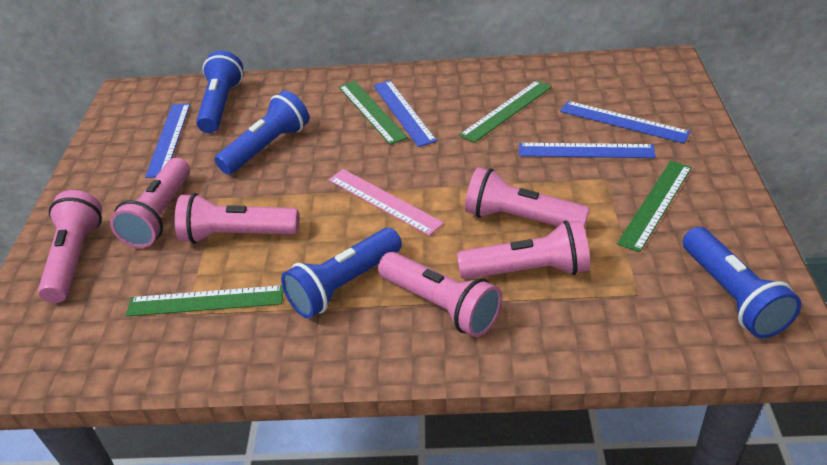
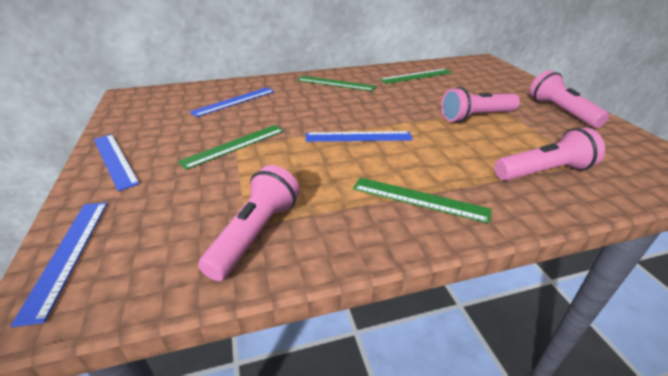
blue flashlight: 4 -> 0
pink flashlight: 6 -> 4
pink ruler: 1 -> 0

